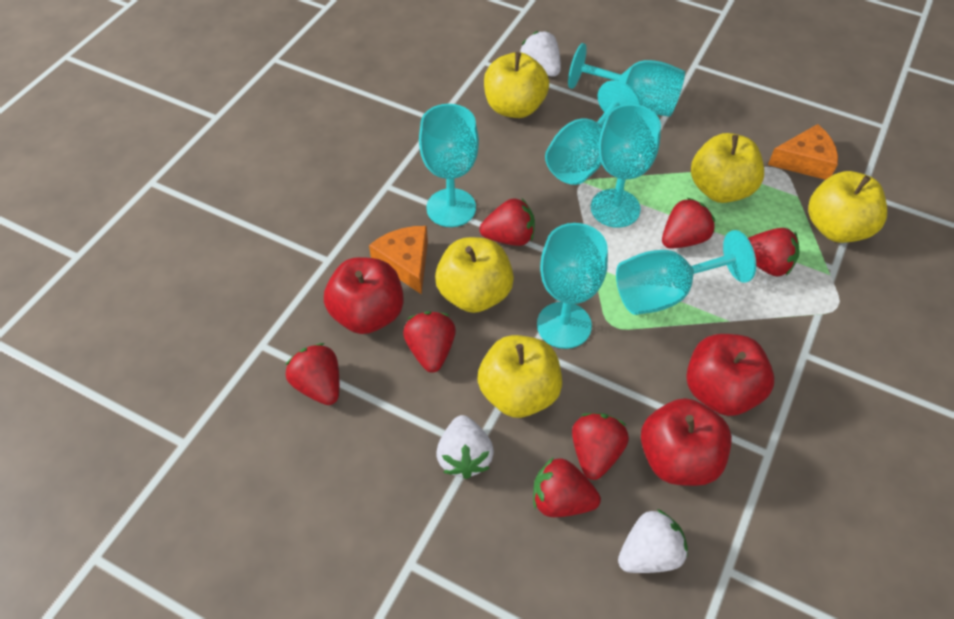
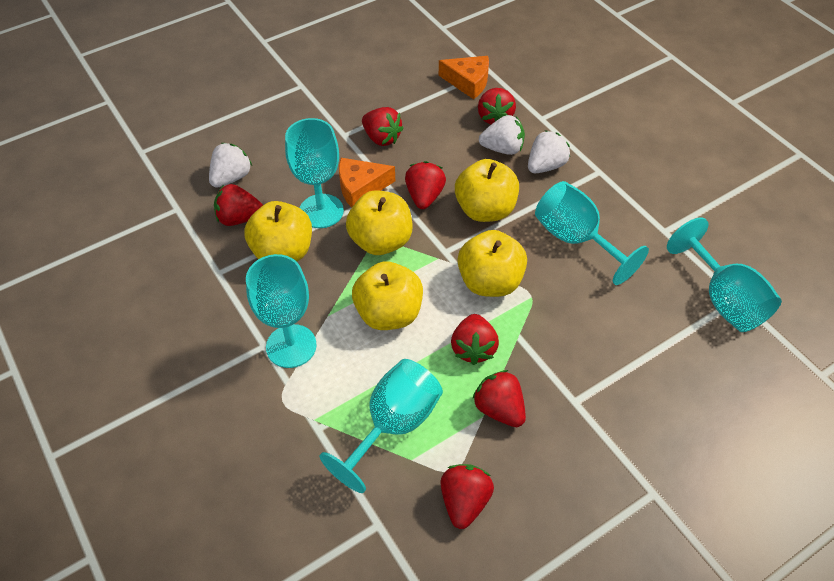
red apple: 3 -> 0
turquoise goblet: 6 -> 5

